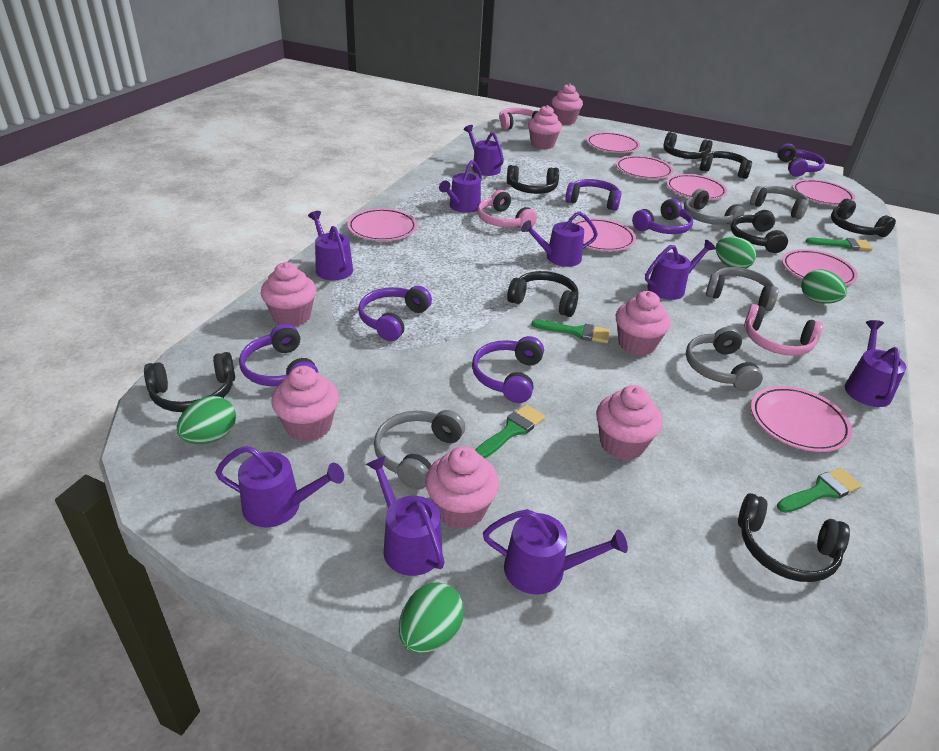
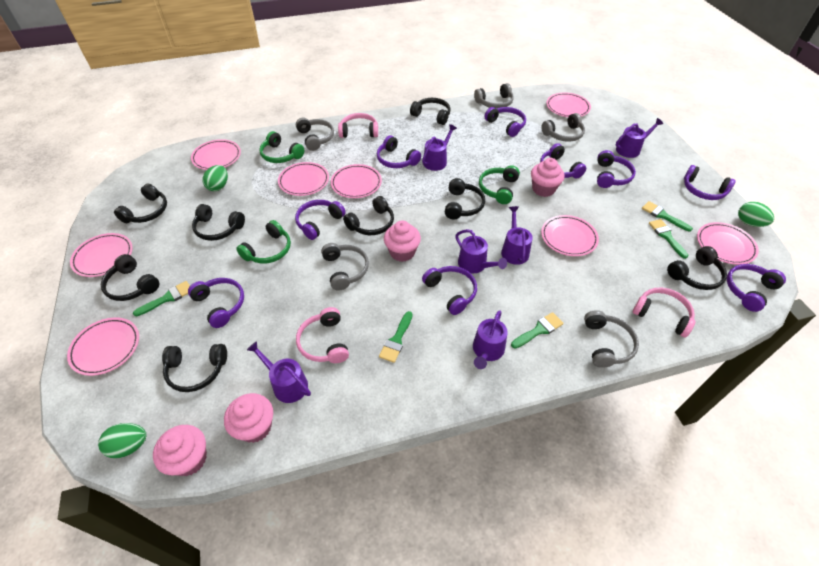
green brush: 4 -> 5
green egg: 4 -> 3
green headphones: 0 -> 3
pink cupcake: 7 -> 4
purple headphones: 6 -> 9
purple watering can: 9 -> 6

